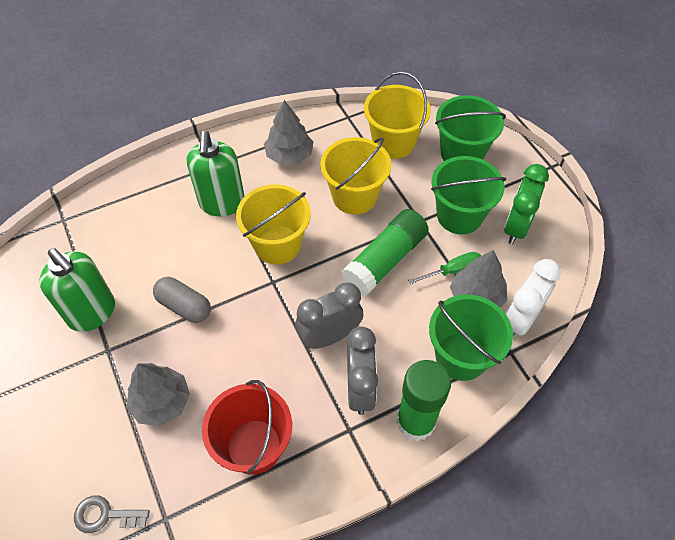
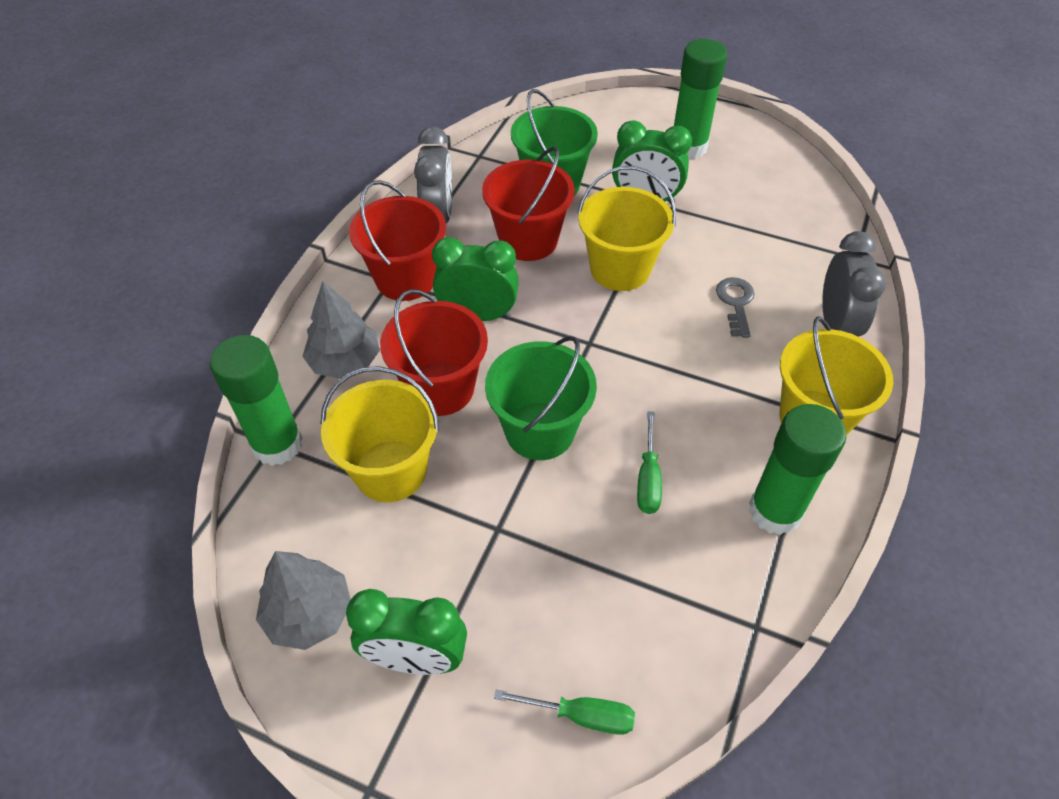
green bucket: 3 -> 2
green clock: 1 -> 3
green glue stick: 2 -> 3
green screwdriver: 1 -> 2
green soap dispenser: 2 -> 0
grey capsule: 1 -> 0
grey tree: 3 -> 2
red bucket: 1 -> 3
white clock: 1 -> 0

